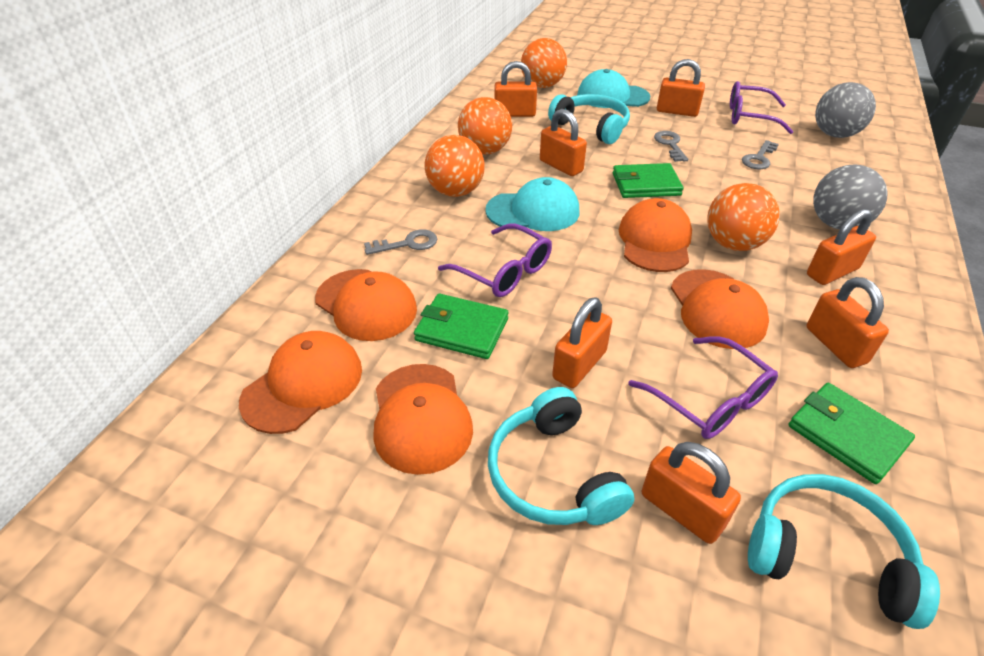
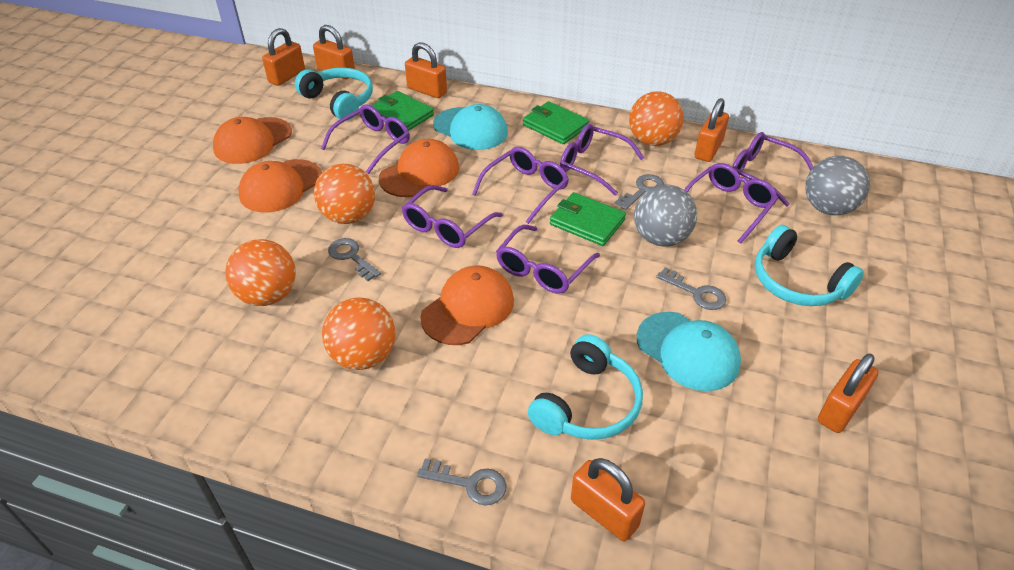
grey key: 3 -> 4
orange cap: 5 -> 4
orange padlock: 7 -> 6
purple glasses: 3 -> 7

